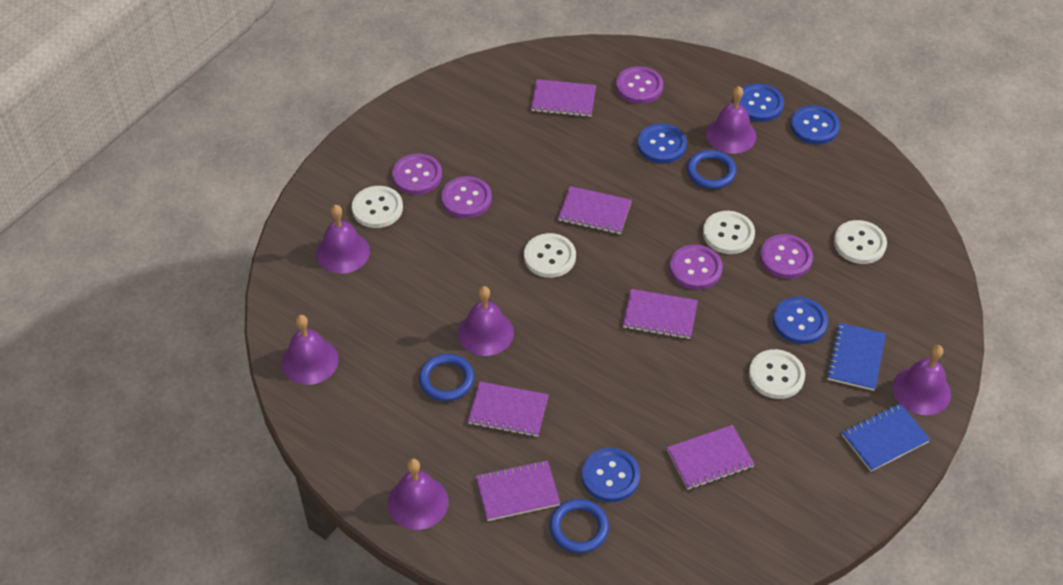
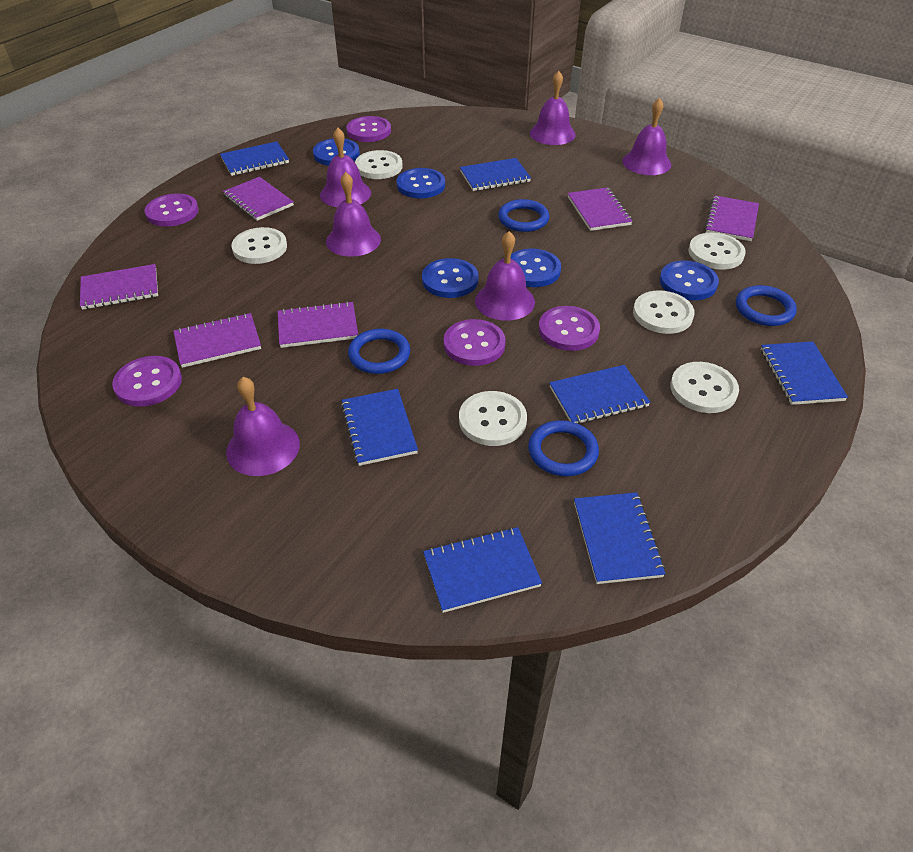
blue notebook: 2 -> 7
blue ring: 3 -> 4
white button: 5 -> 6

